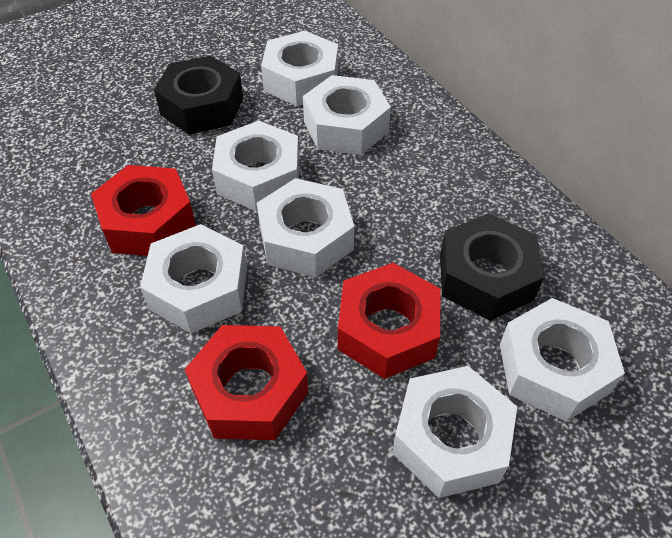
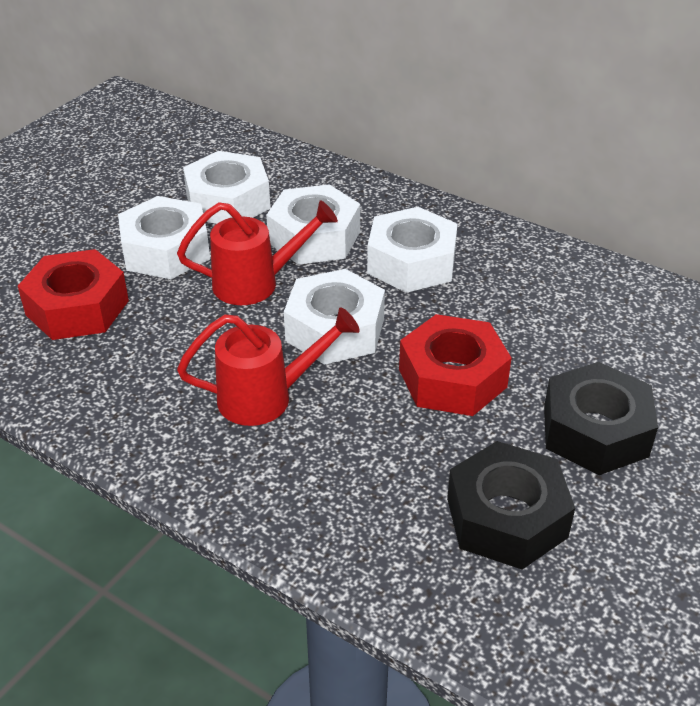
red nut: 3 -> 2
red watering can: 0 -> 2
white nut: 7 -> 5

